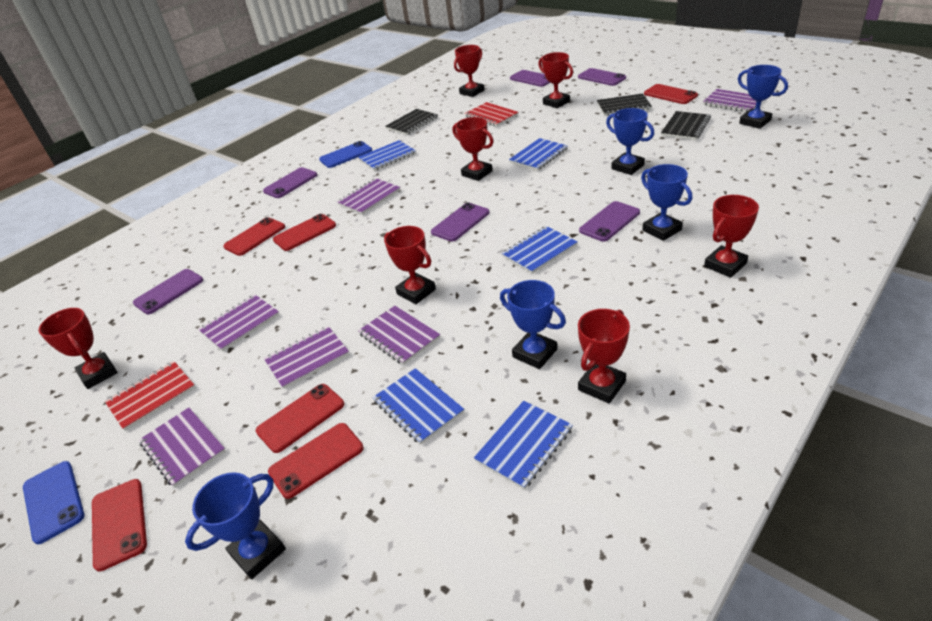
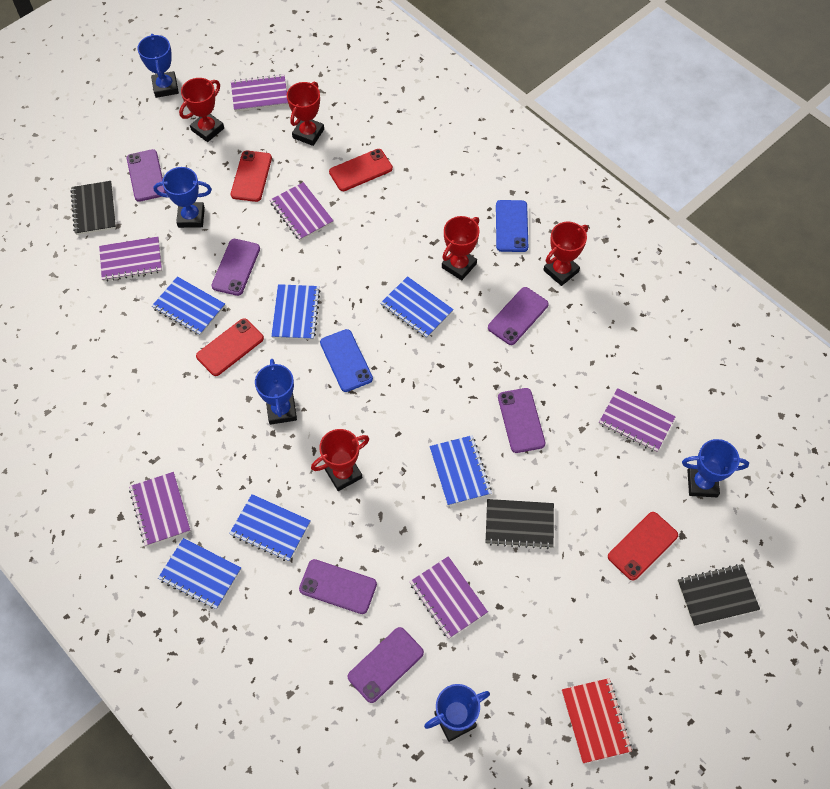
blue notebook: 5 -> 6
red notebook: 2 -> 1
red phone: 6 -> 4
red trophy: 7 -> 5

